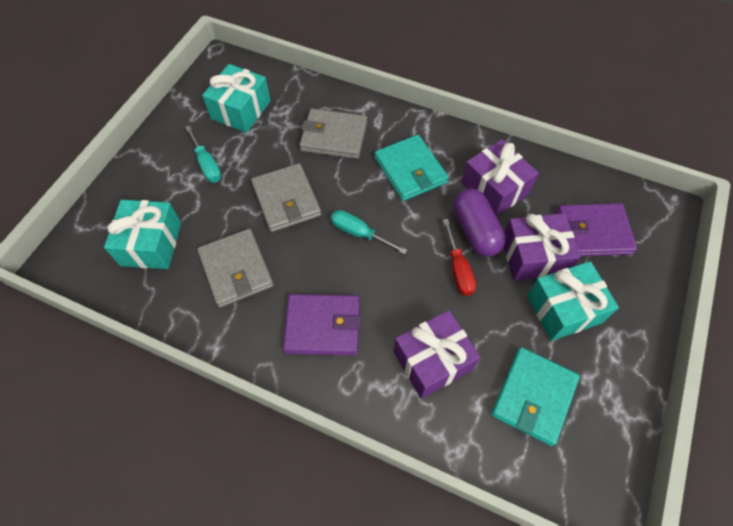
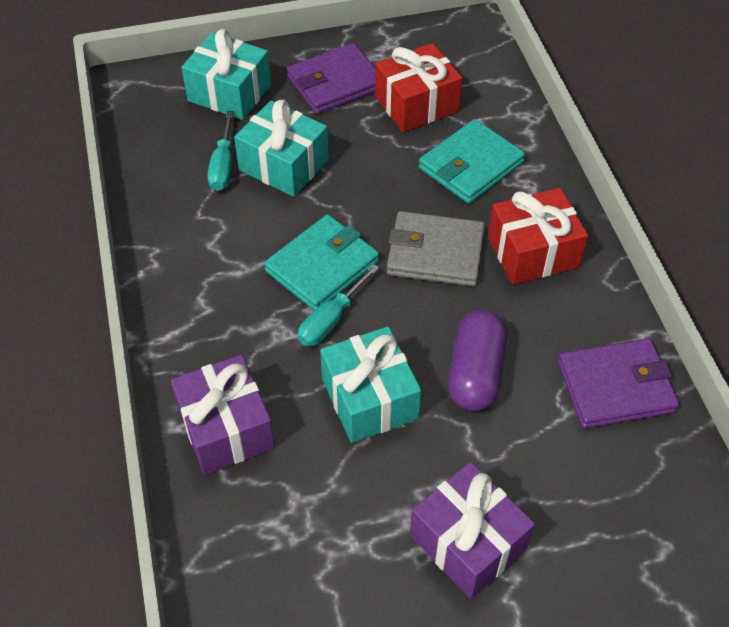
grey wallet: 3 -> 1
purple gift: 3 -> 2
red gift: 0 -> 2
red screwdriver: 1 -> 0

